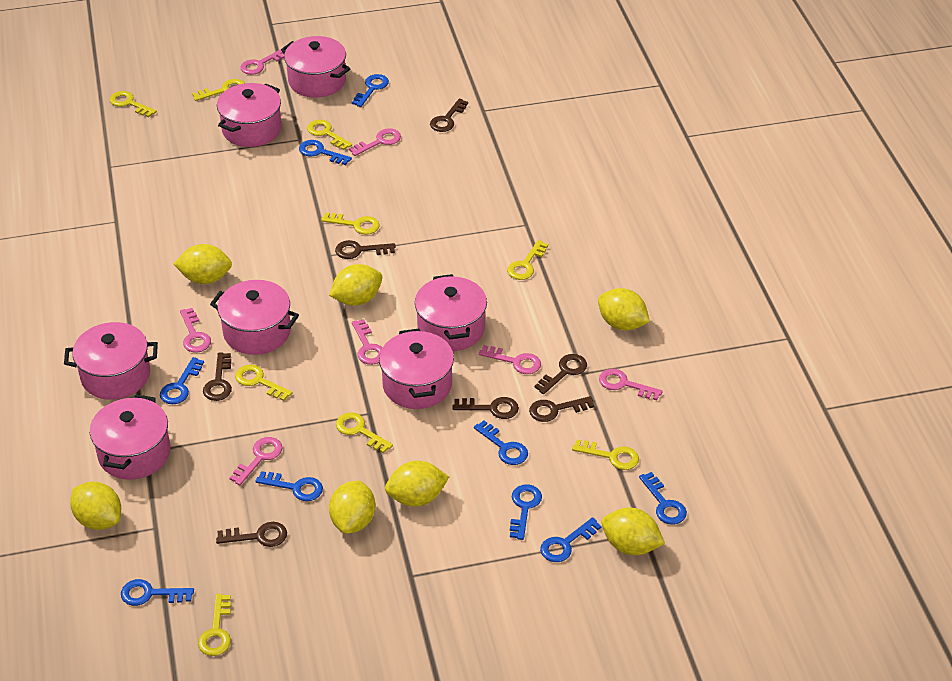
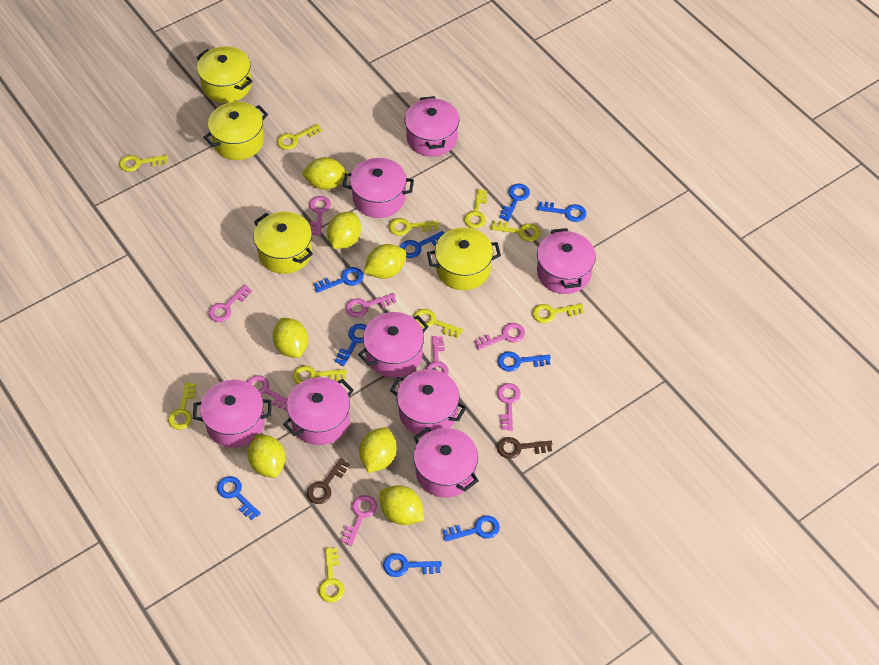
brown key: 7 -> 2
pink key: 7 -> 8
pink pot: 7 -> 8
yellow key: 9 -> 10
yellow pot: 0 -> 4

